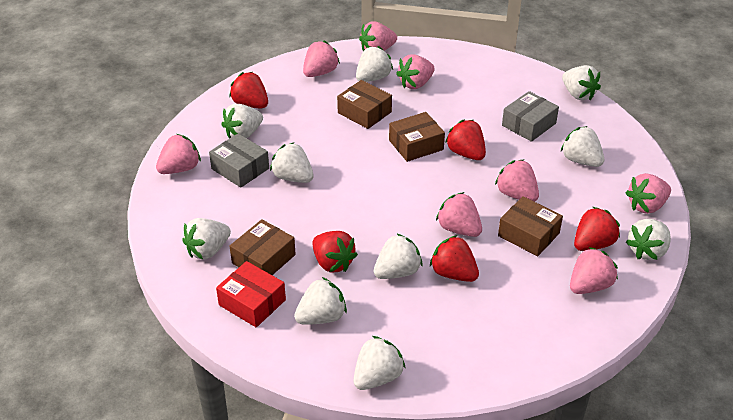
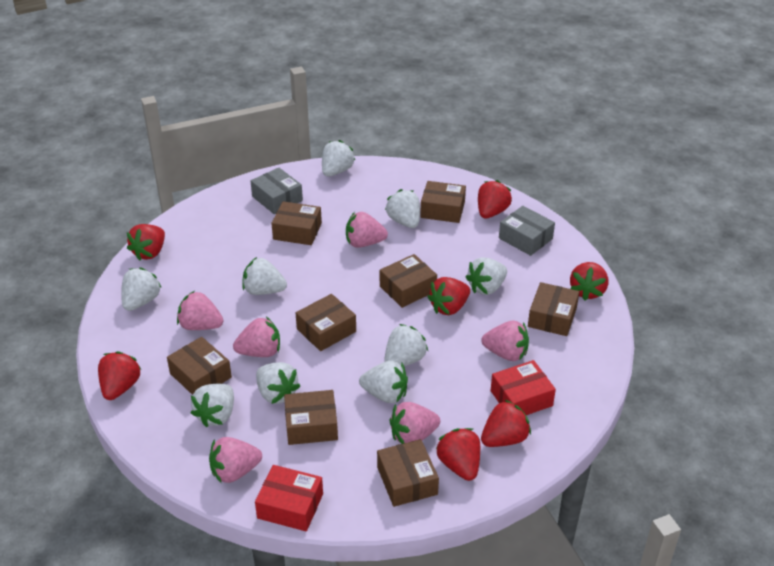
brown box: 4 -> 8
pink strawberry: 8 -> 6
red box: 1 -> 2
red strawberry: 5 -> 7
white strawberry: 10 -> 9

